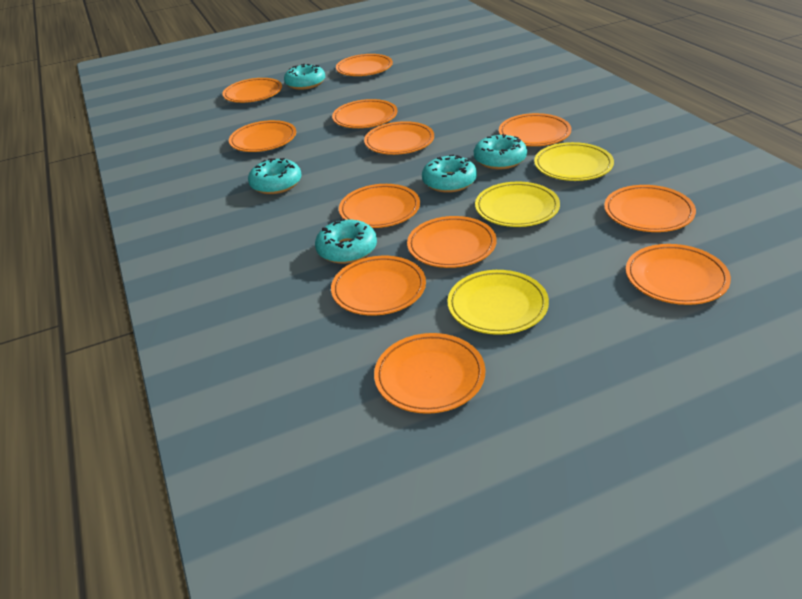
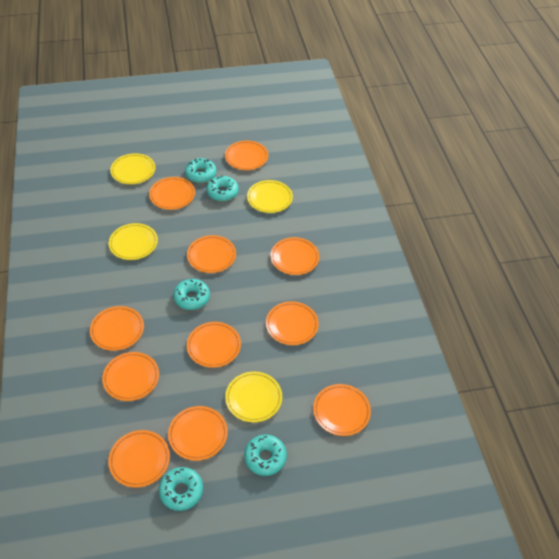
orange plate: 12 -> 11
yellow plate: 3 -> 4

